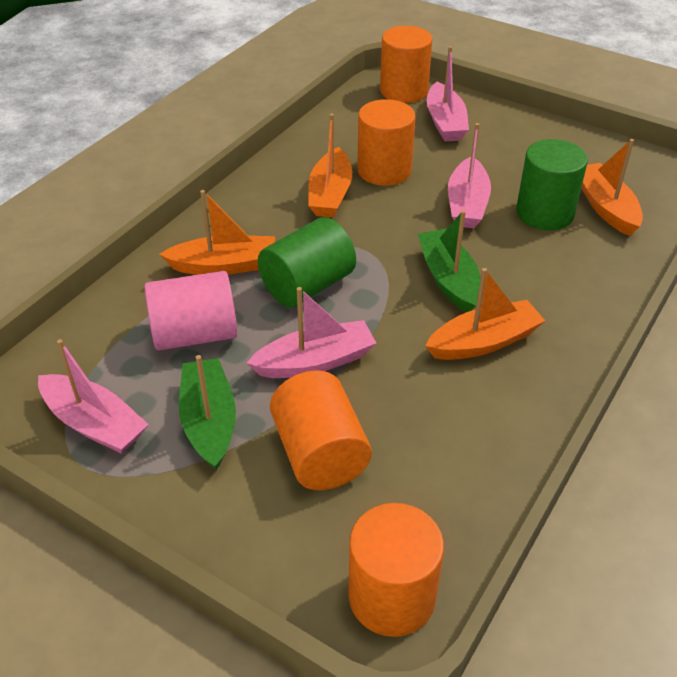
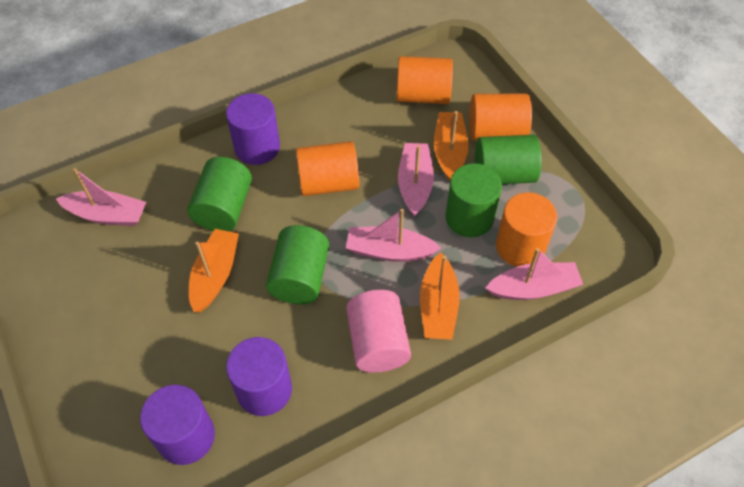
green boat: 2 -> 0
green cylinder: 2 -> 4
orange boat: 4 -> 3
purple cylinder: 0 -> 3

